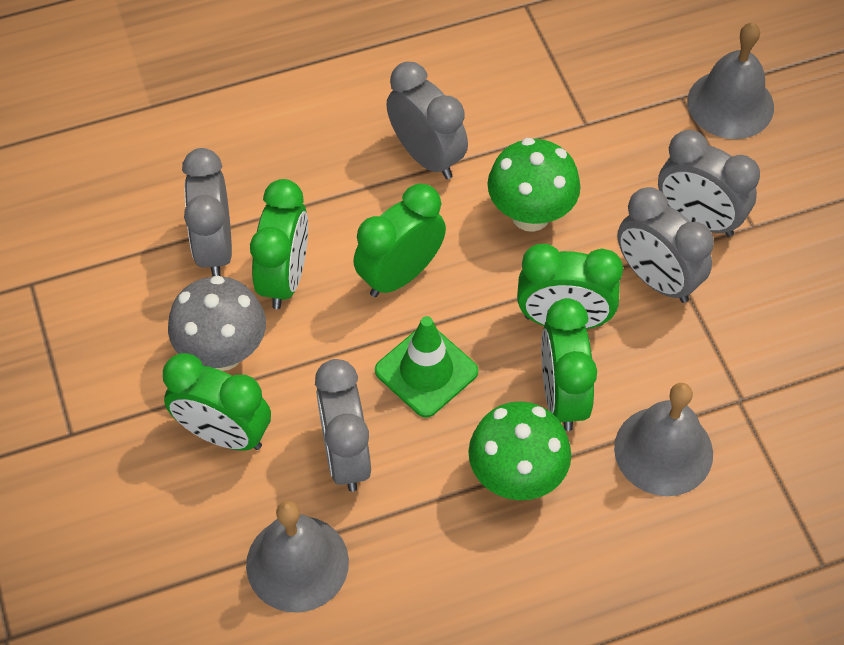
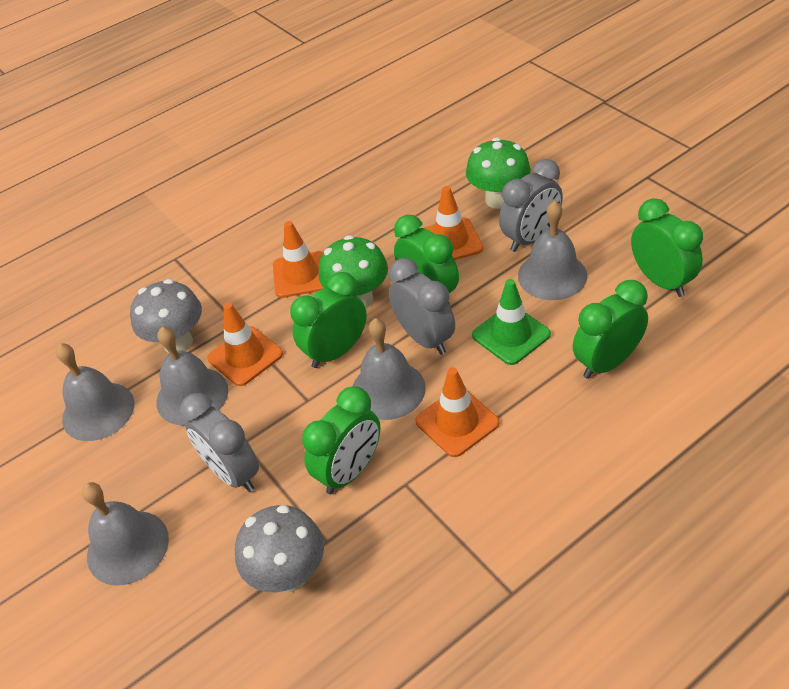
grey bell: 3 -> 5
grey clock: 5 -> 3
grey mushroom: 1 -> 2
orange traffic cone: 0 -> 4

